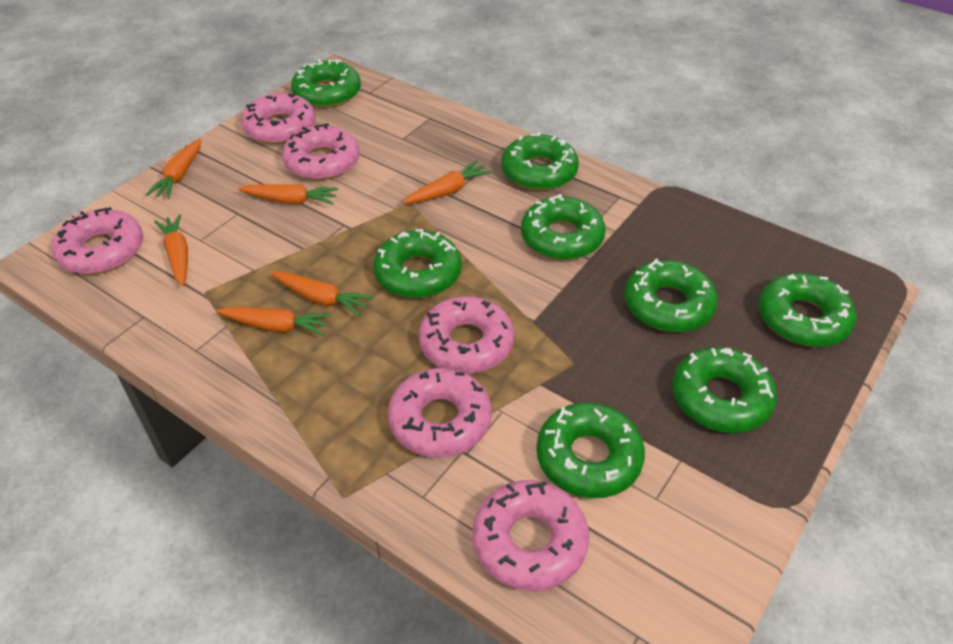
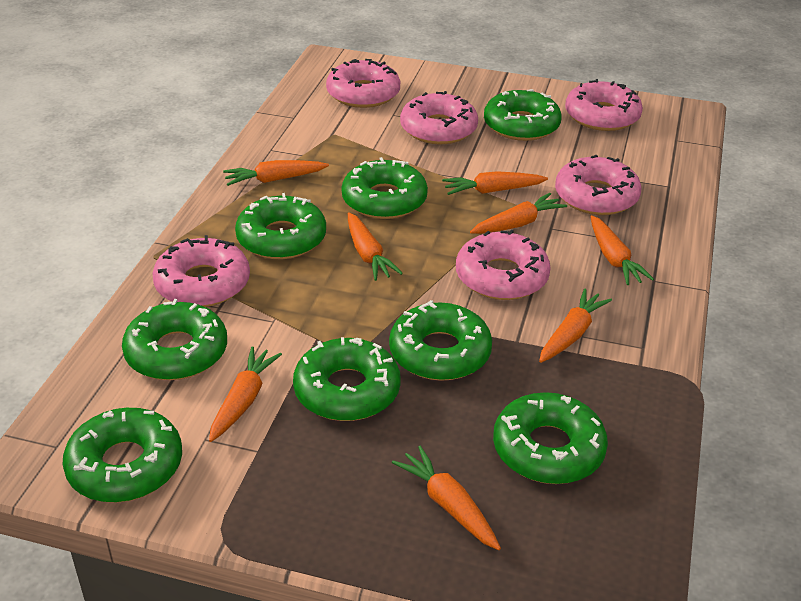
orange carrot: 6 -> 8

